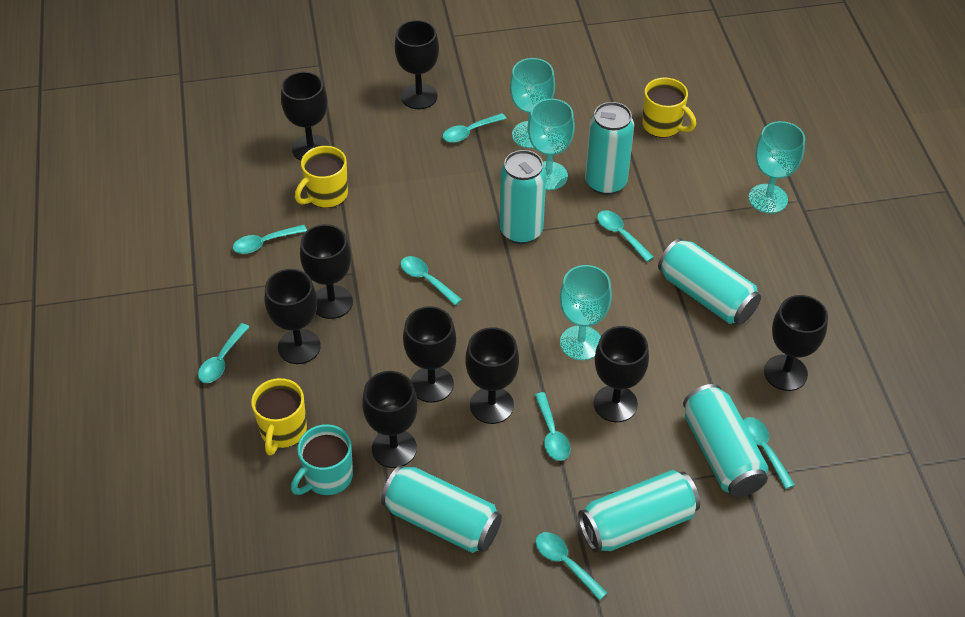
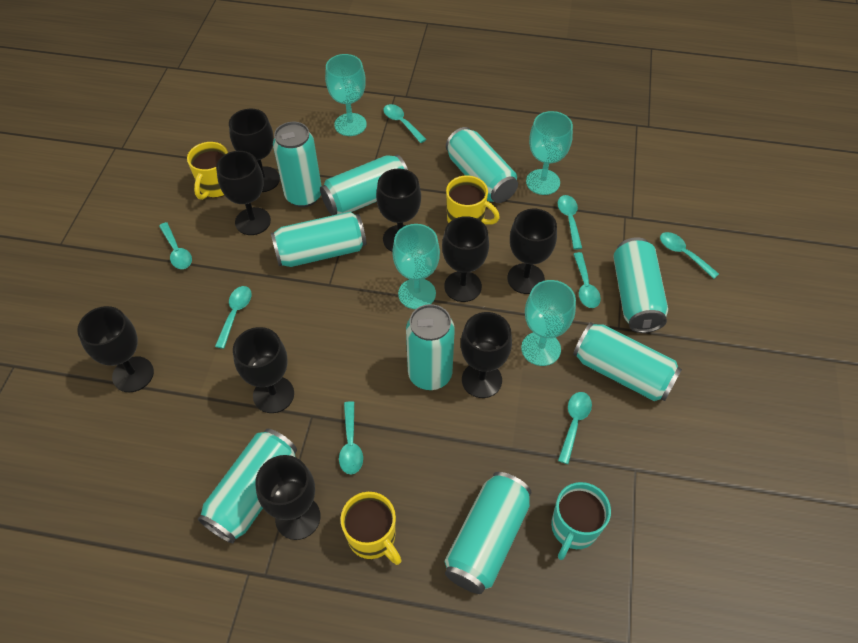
turquoise can: 6 -> 9

